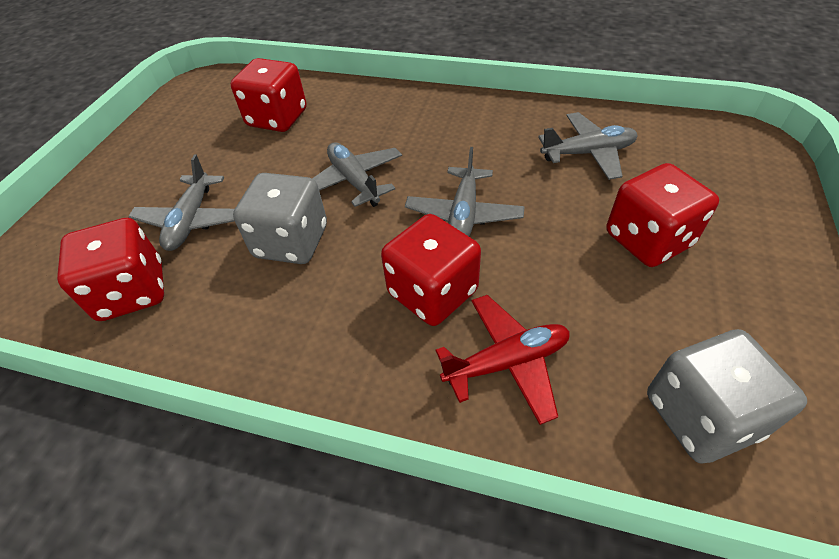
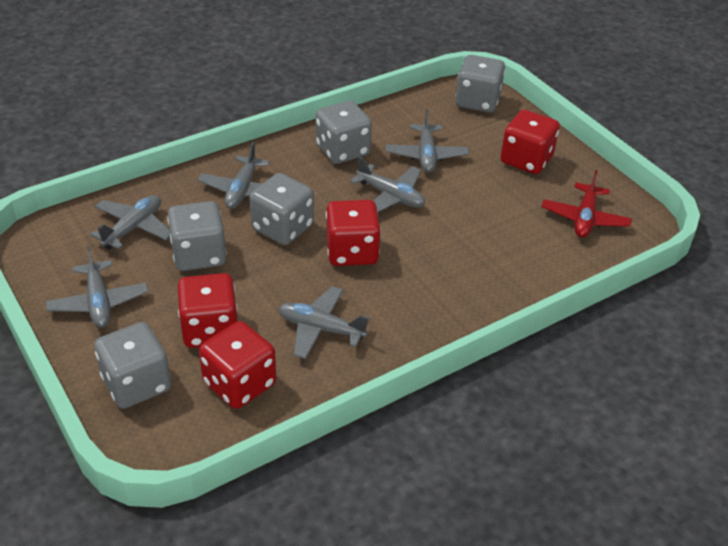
grey dice: 2 -> 5
grey plane: 4 -> 6

